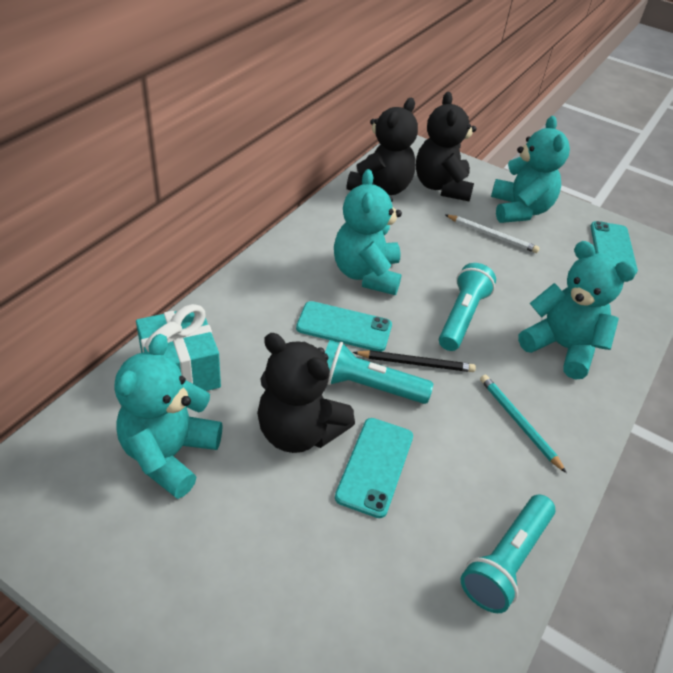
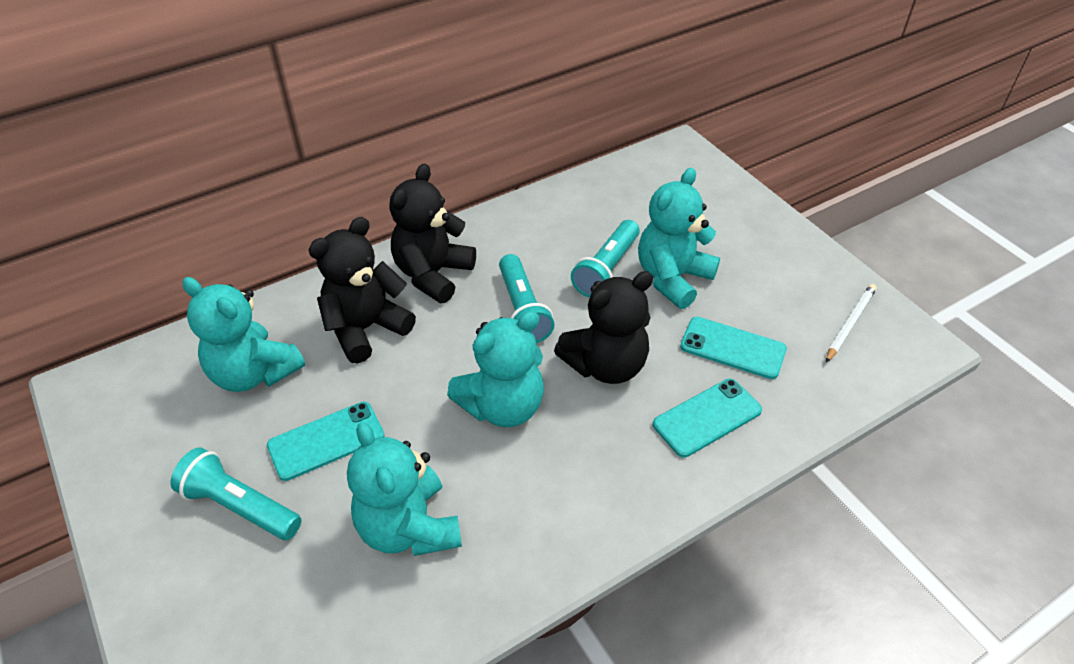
black pencil: 1 -> 0
turquoise gift: 1 -> 0
turquoise pencil: 1 -> 0

